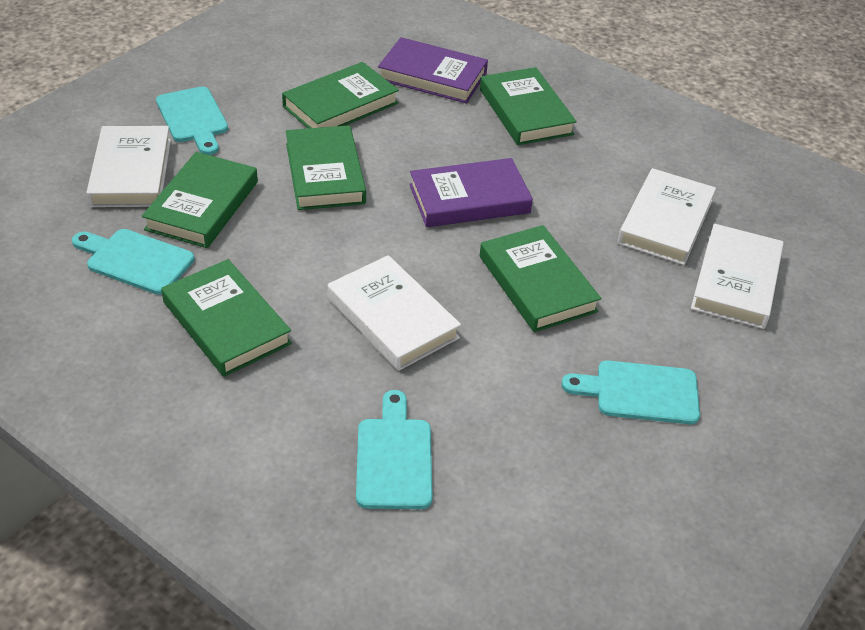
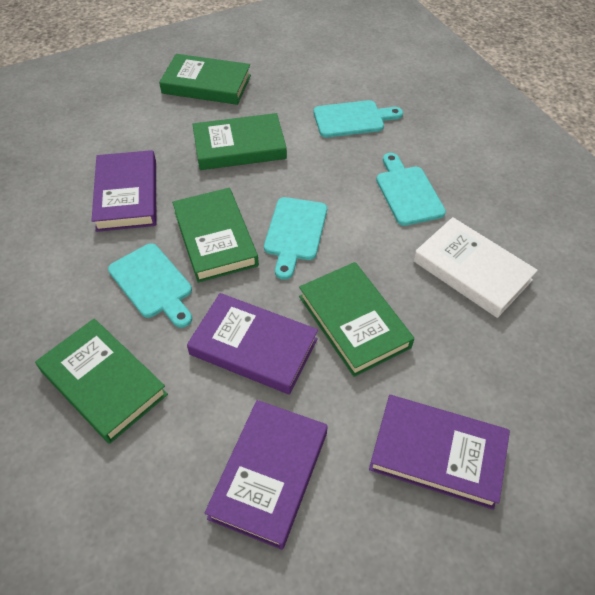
green book: 6 -> 5
purple book: 2 -> 4
white book: 4 -> 1

